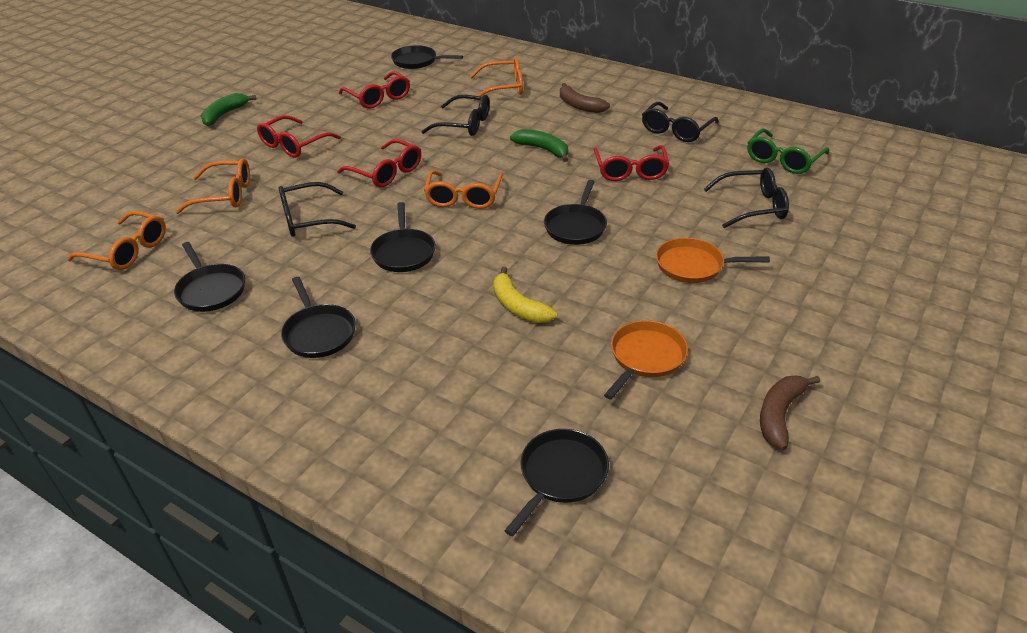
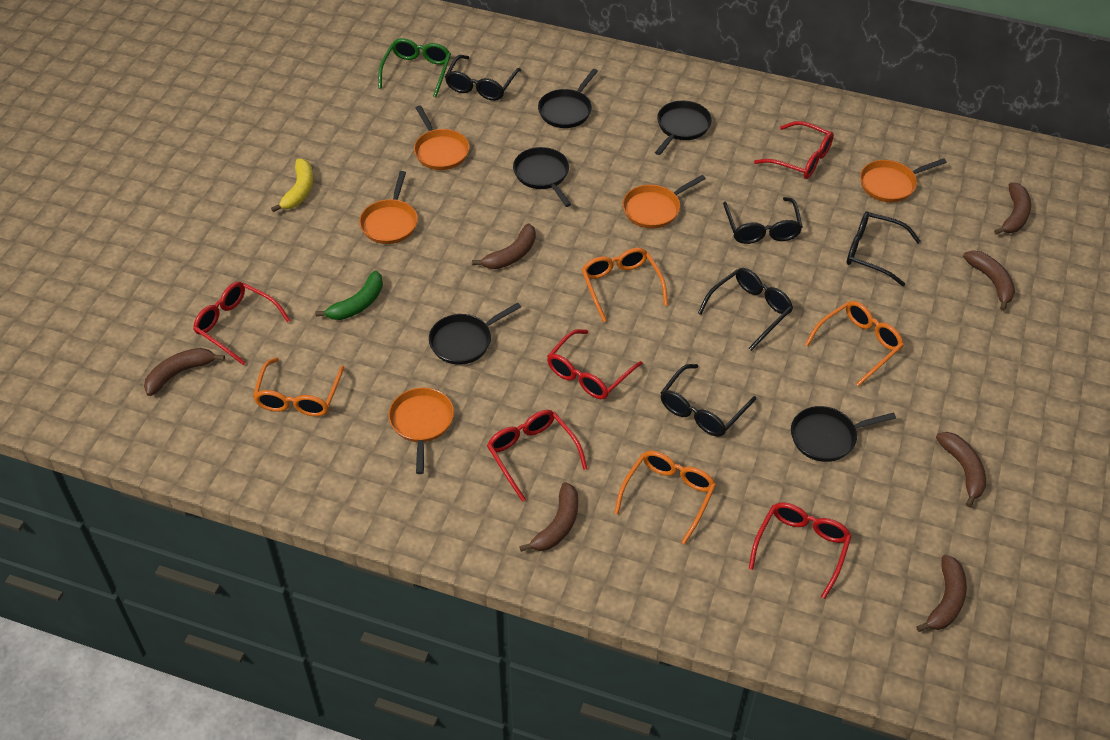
black glasses: 4 -> 5
black pan: 6 -> 5
brown banana: 2 -> 7
green banana: 2 -> 1
orange pan: 2 -> 5
red glasses: 4 -> 5

